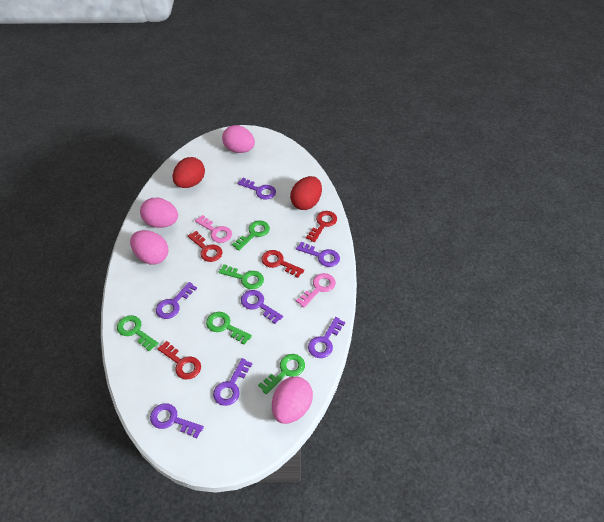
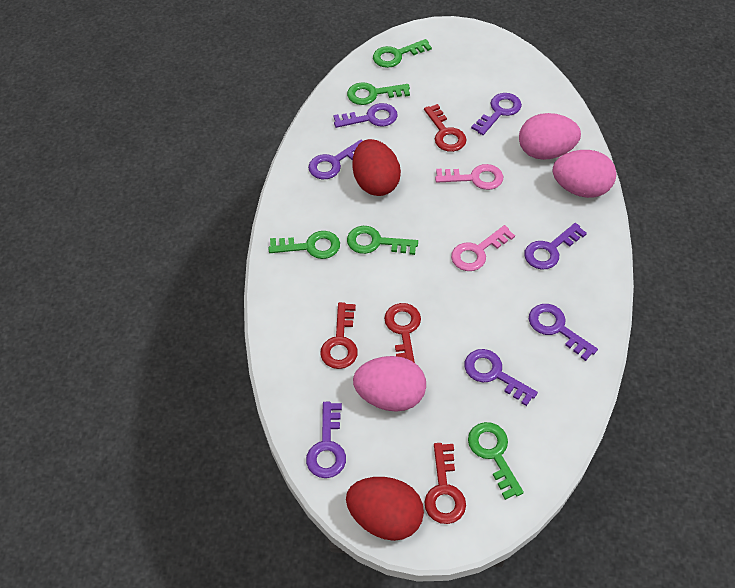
pink egg: 4 -> 3

